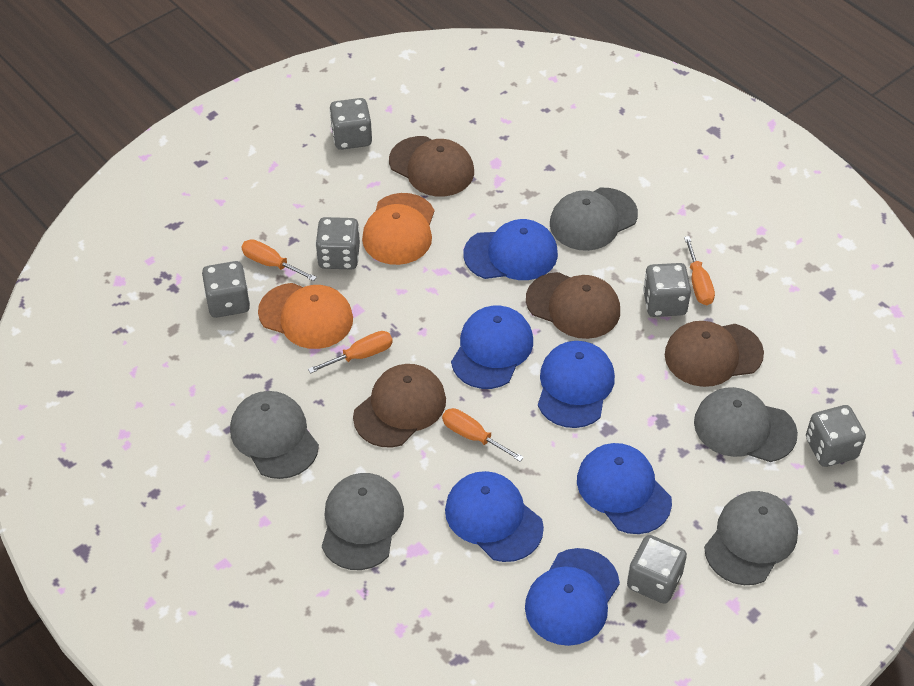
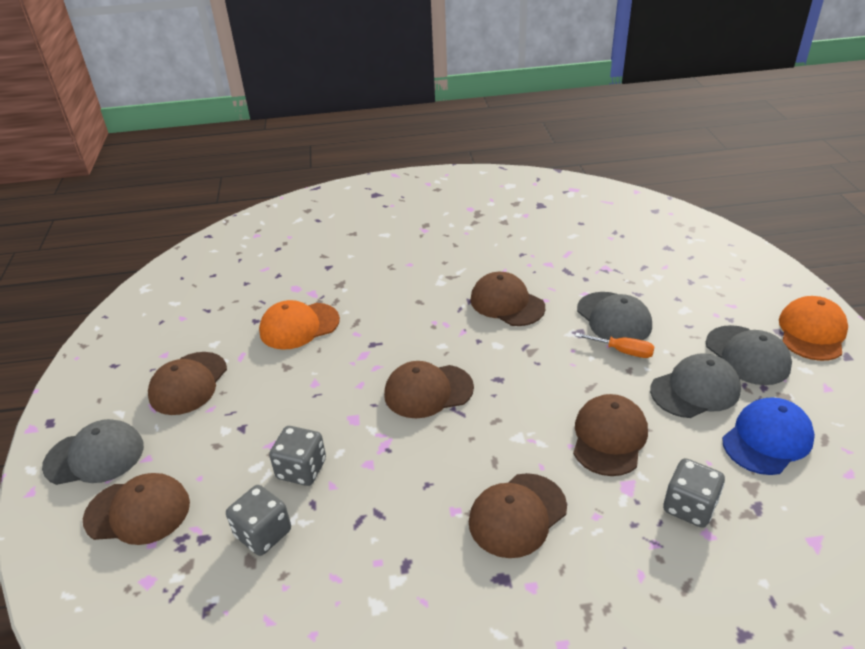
blue cap: 6 -> 1
brown cap: 4 -> 6
grey cap: 5 -> 4
grey dice: 6 -> 3
orange screwdriver: 4 -> 1

